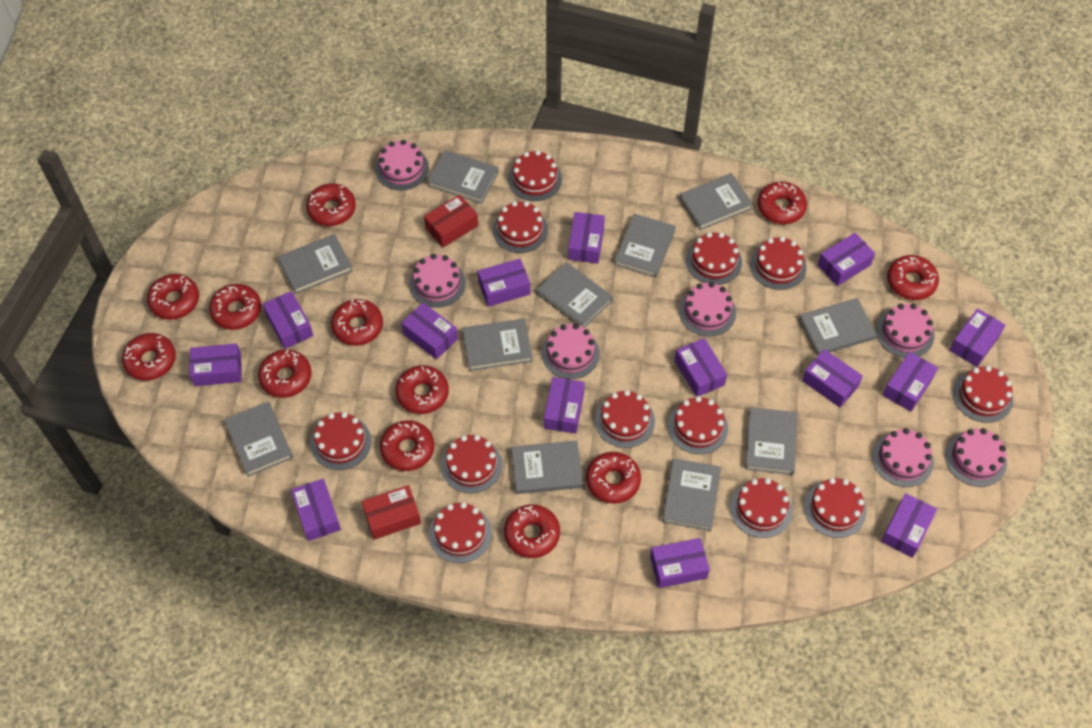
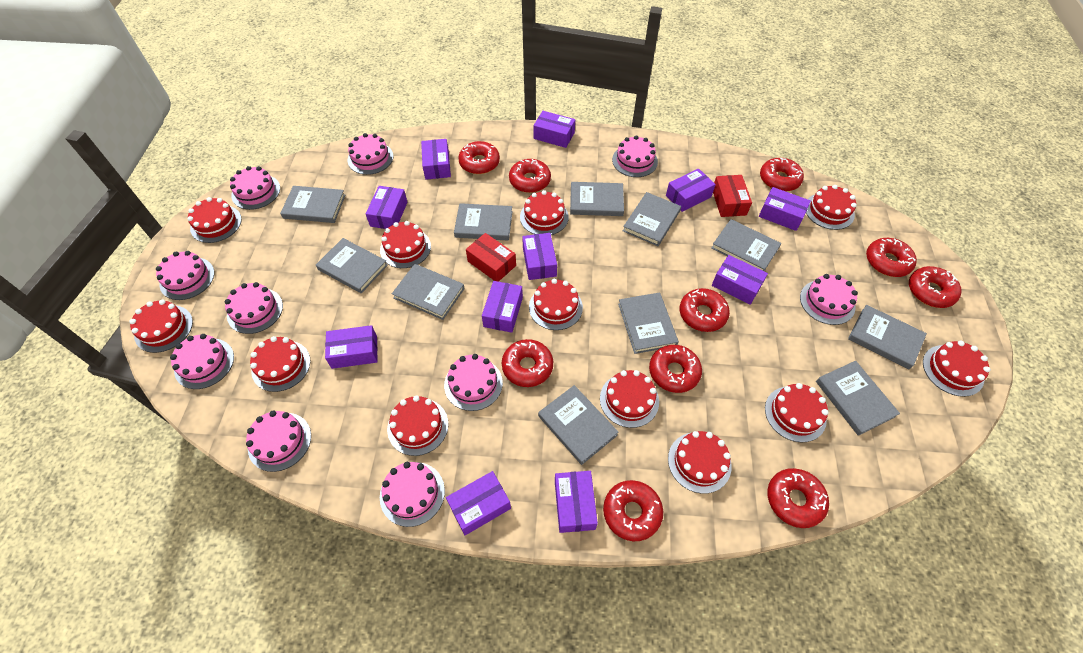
pink cake: 7 -> 10
purple box: 14 -> 11
red donut: 12 -> 10

